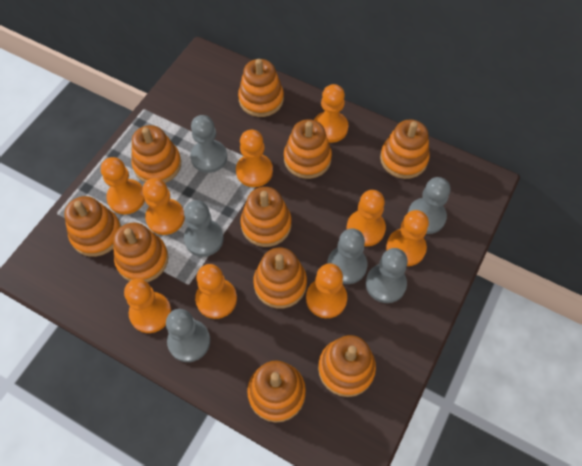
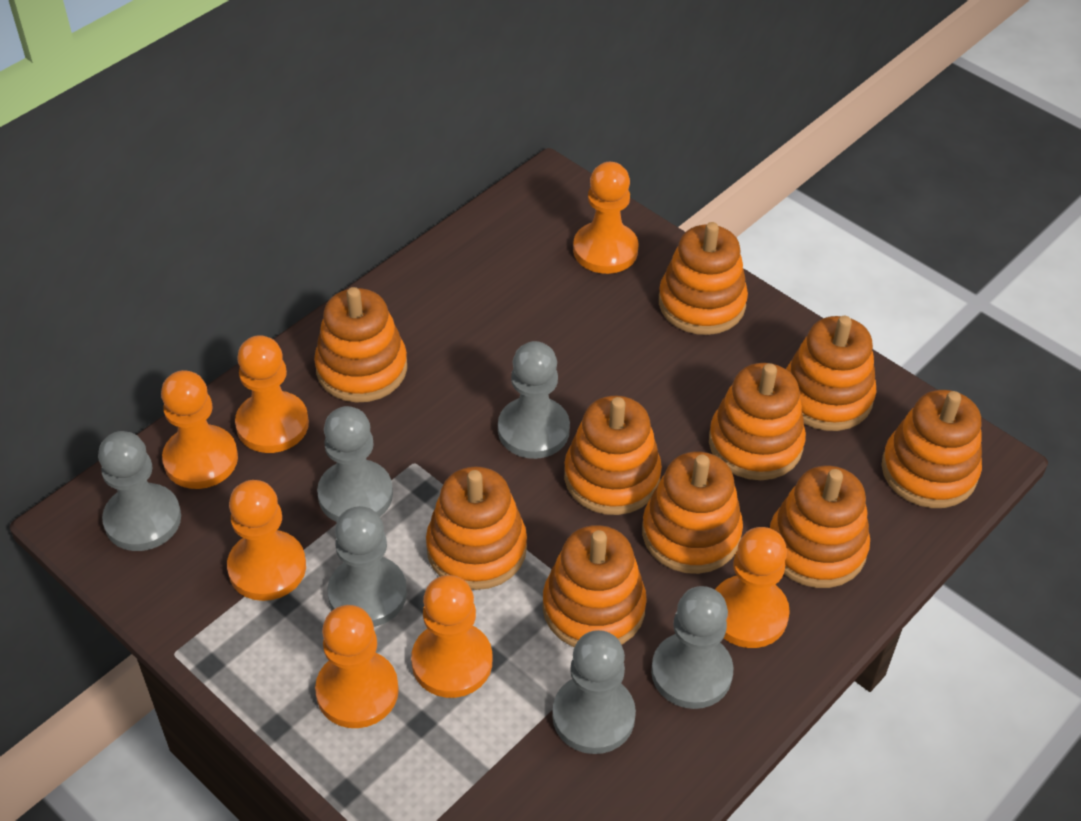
orange pawn: 9 -> 7

